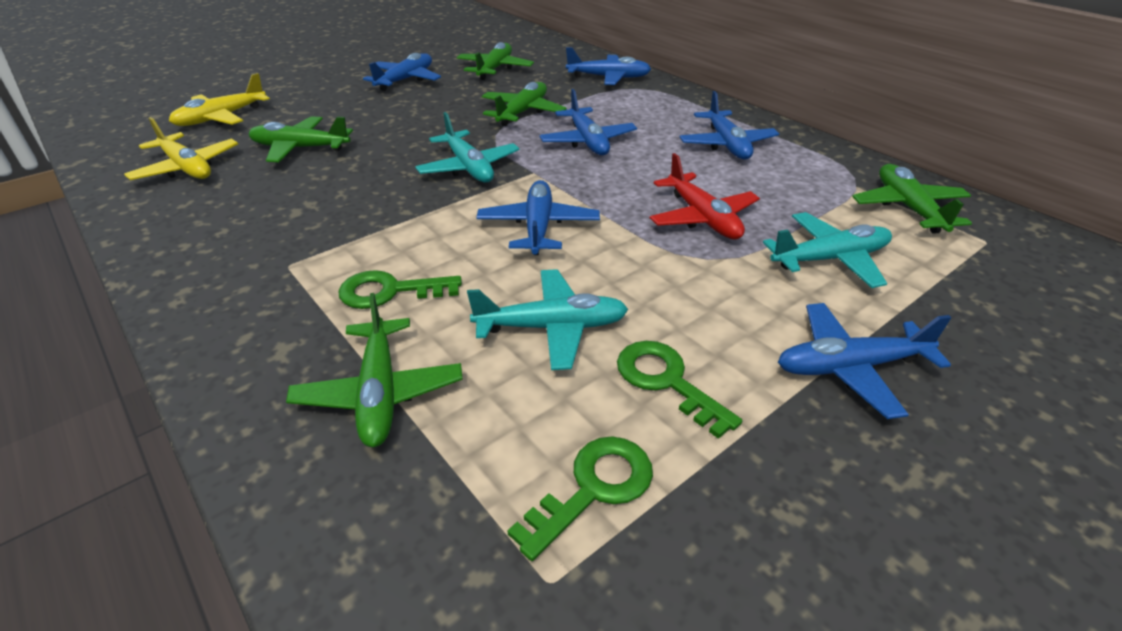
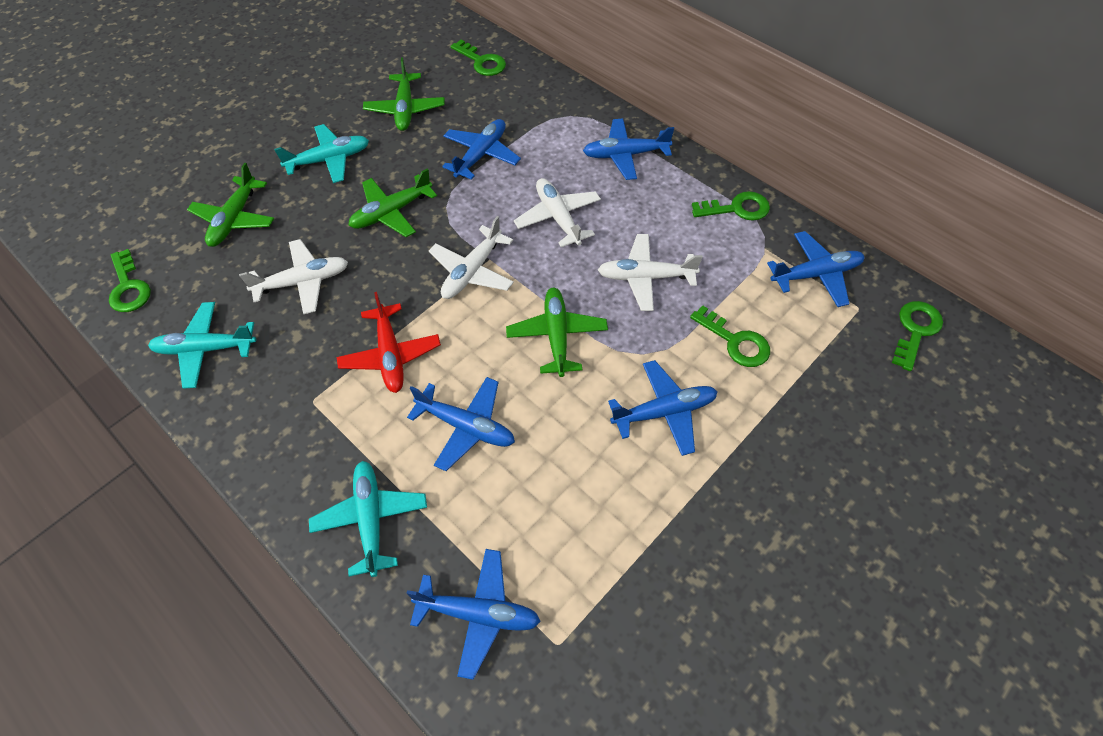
green key: 3 -> 5
green plane: 5 -> 4
white plane: 0 -> 4
yellow plane: 2 -> 0

